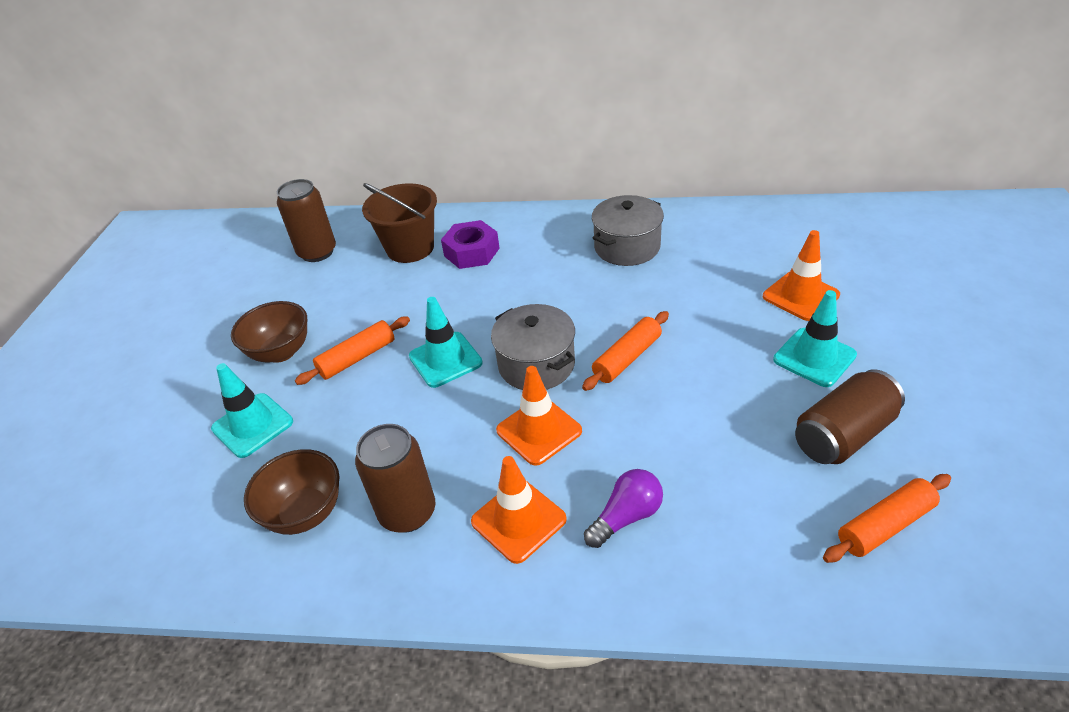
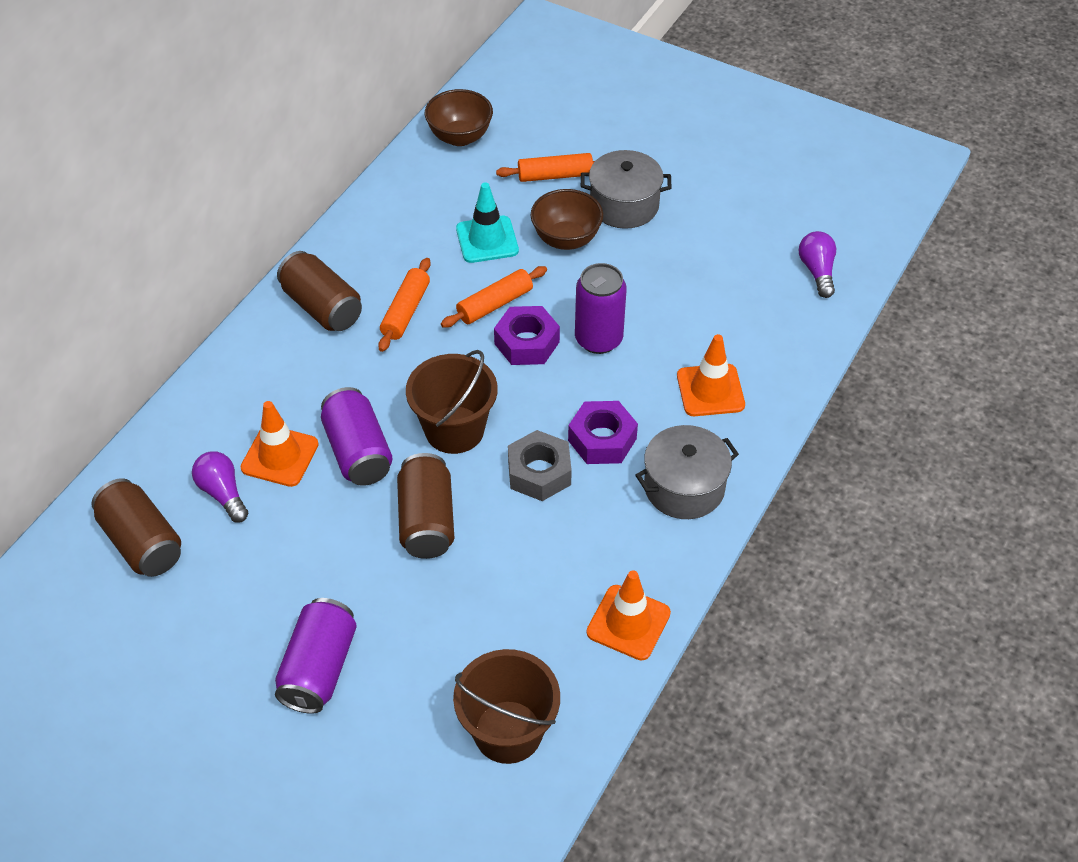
brown bucket: 1 -> 2
grey nut: 0 -> 1
purple can: 0 -> 3
purple light bulb: 1 -> 2
purple nut: 1 -> 2
turquoise traffic cone: 3 -> 1

